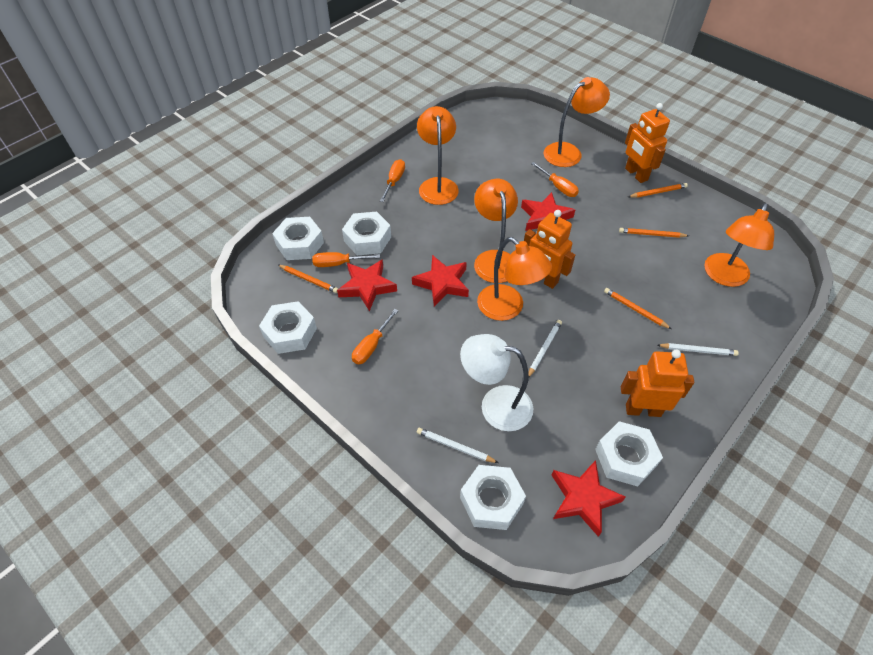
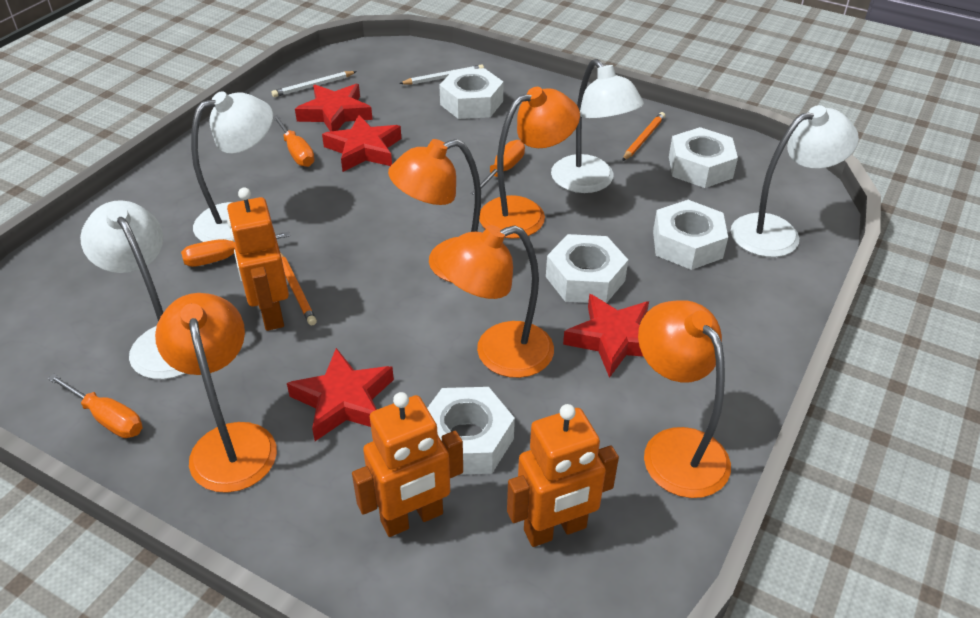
orange pencil: 4 -> 2
white lamp: 1 -> 4
white pencil: 3 -> 2

